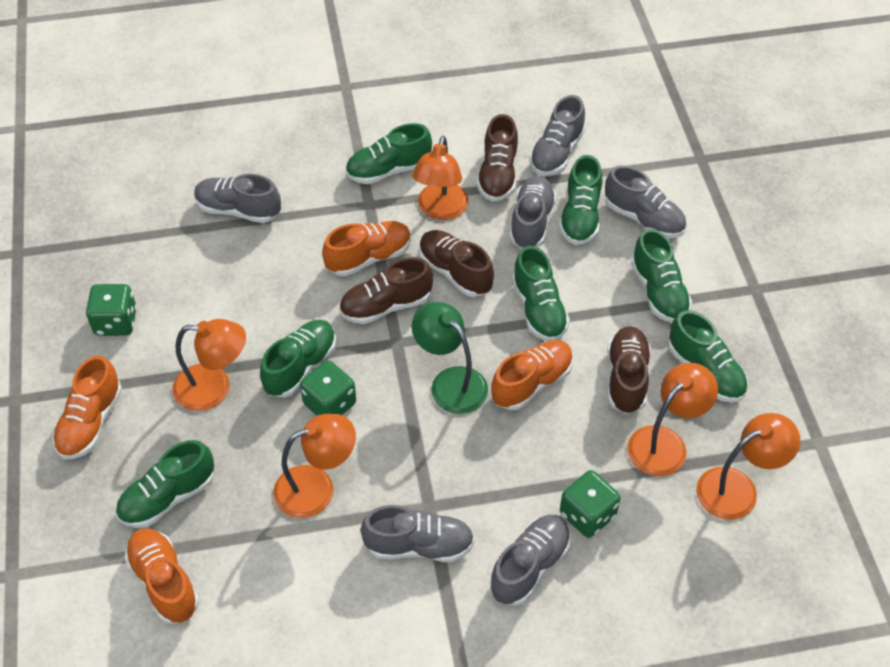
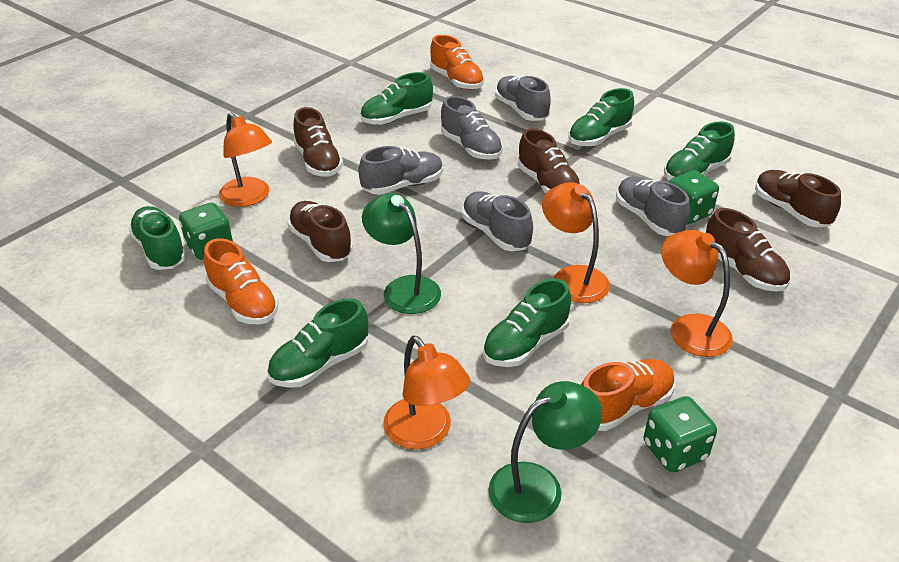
brown shoe: 4 -> 5
green lamp: 1 -> 2
green shoe: 7 -> 6
grey shoe: 6 -> 5
orange lamp: 5 -> 4
orange shoe: 4 -> 3

